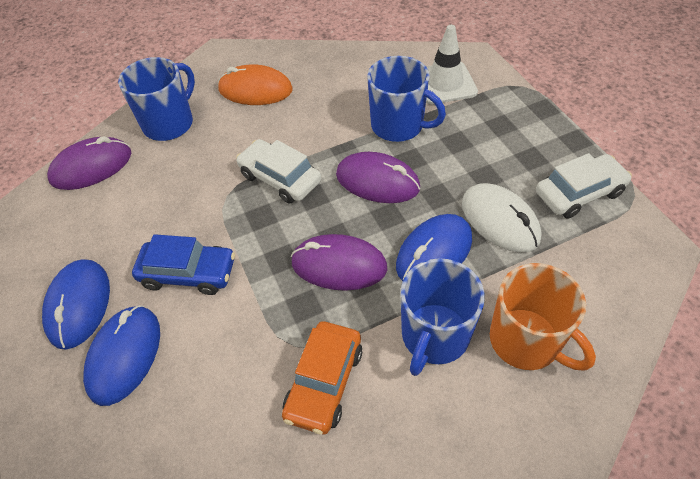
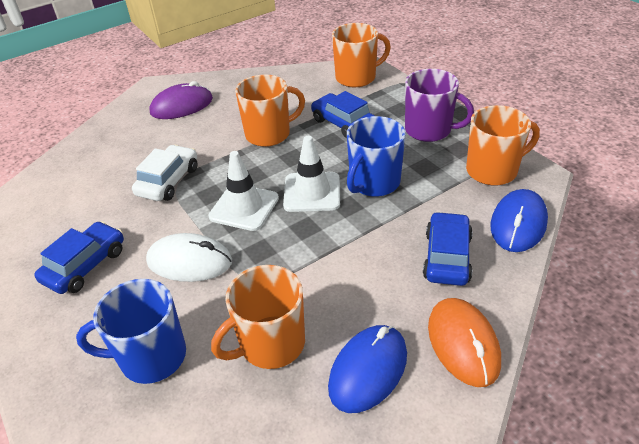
blue car: 1 -> 3
blue mouse: 3 -> 2
blue mug: 3 -> 2
orange car: 1 -> 0
orange mug: 1 -> 4
purple mouse: 3 -> 1
purple mug: 0 -> 1
white car: 2 -> 1
white traffic cone: 1 -> 2

